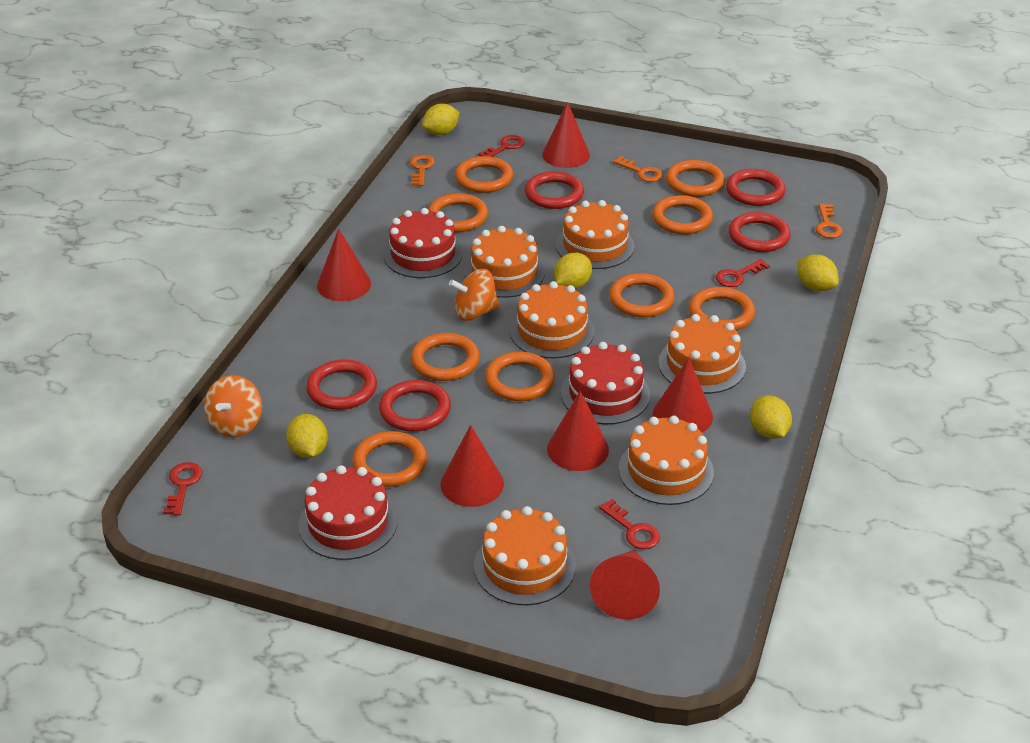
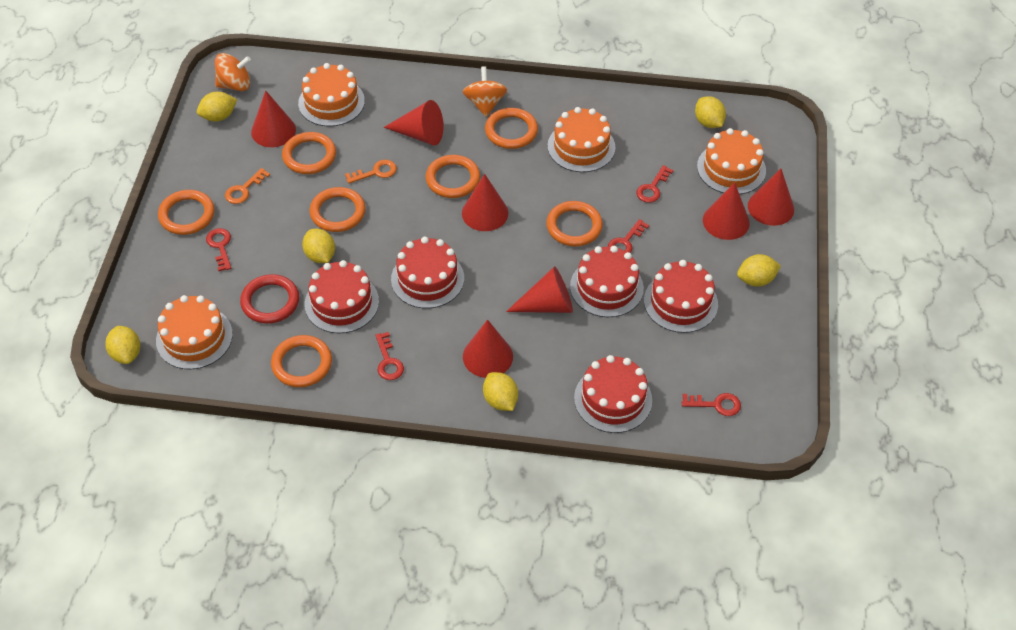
orange cake: 6 -> 4
orange key: 3 -> 2
orange ring: 9 -> 7
red cake: 3 -> 5
red cone: 6 -> 7
red key: 4 -> 5
red ring: 5 -> 1
yellow lemon: 5 -> 6

